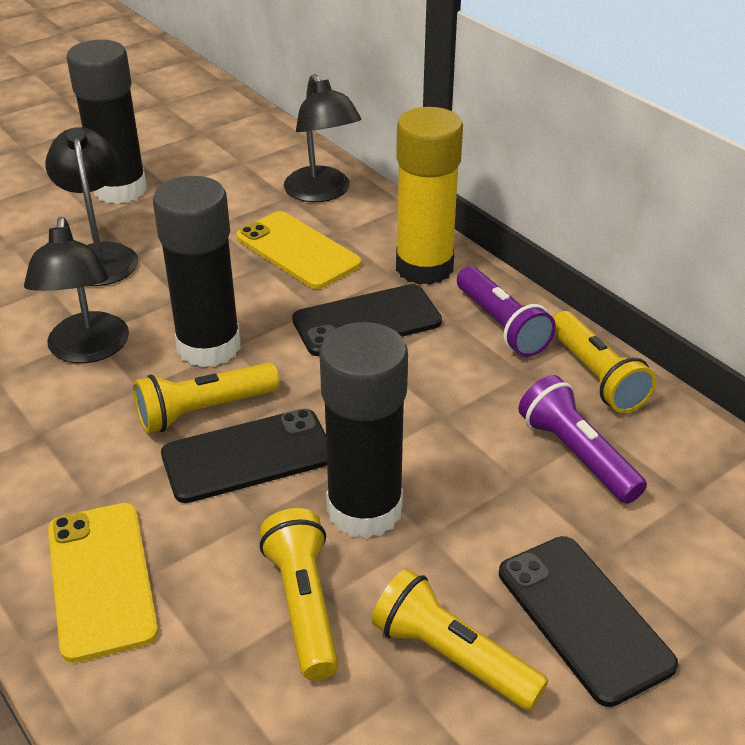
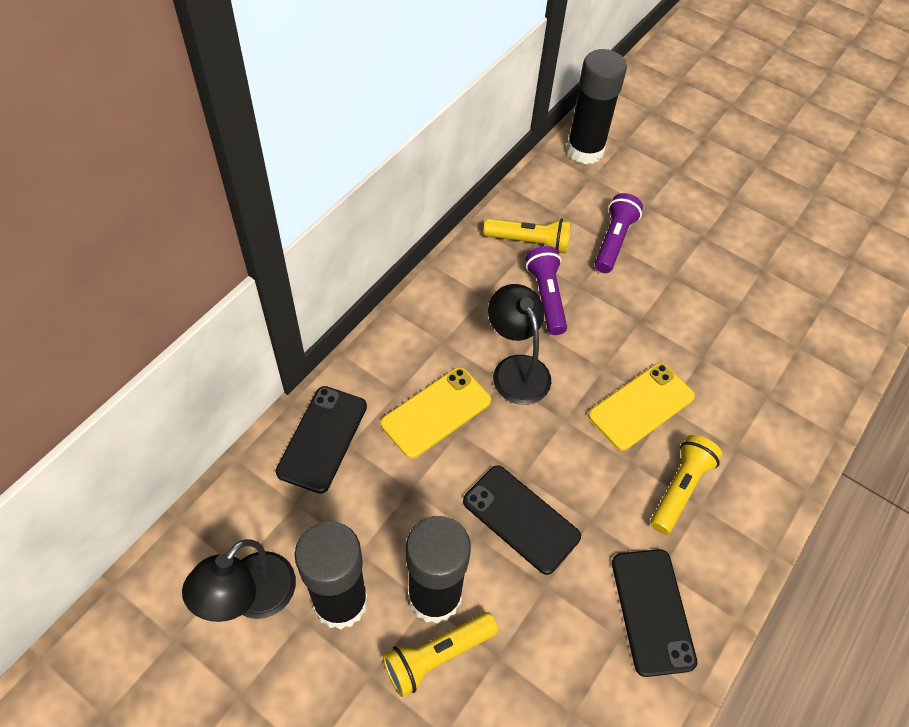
black lamp: 3 -> 2
yellow flashlight: 4 -> 3
yellow glue stick: 1 -> 0

